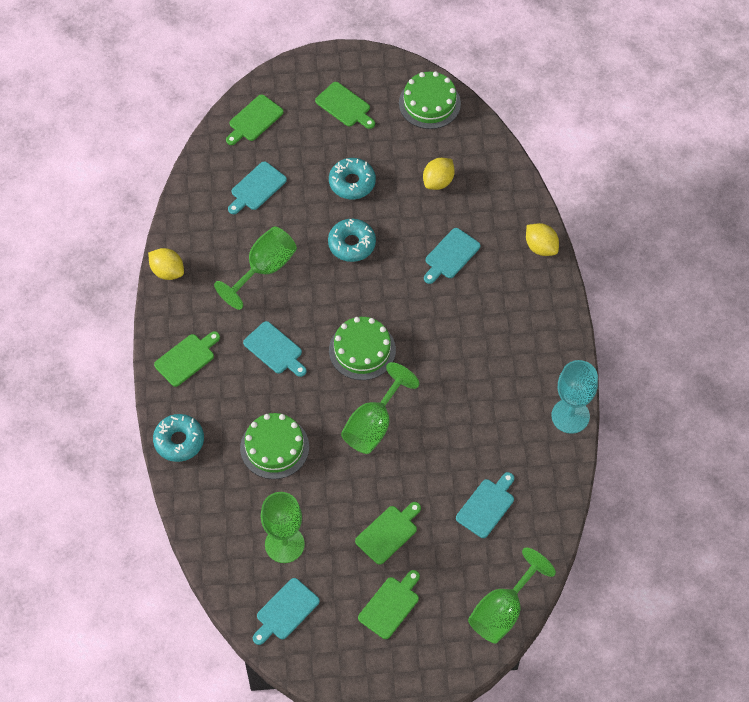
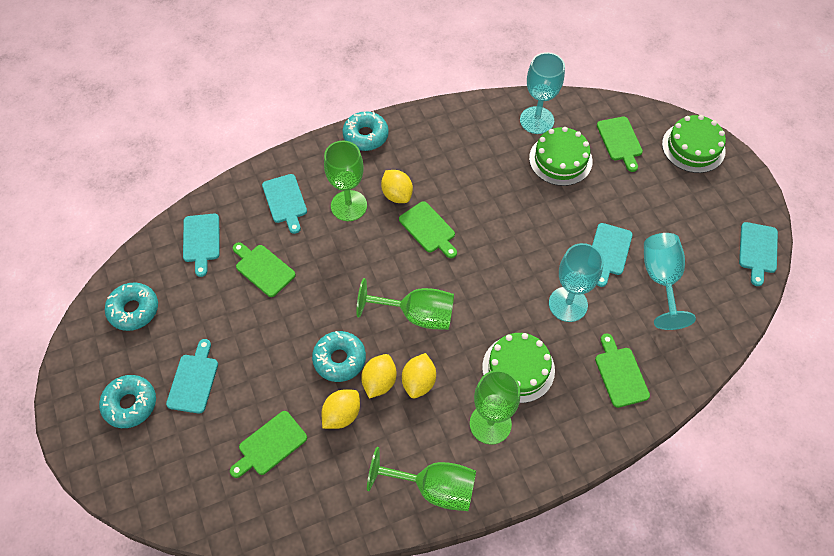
turquoise donut: 3 -> 4
turquoise goblet: 1 -> 3
yellow lemon: 3 -> 4

